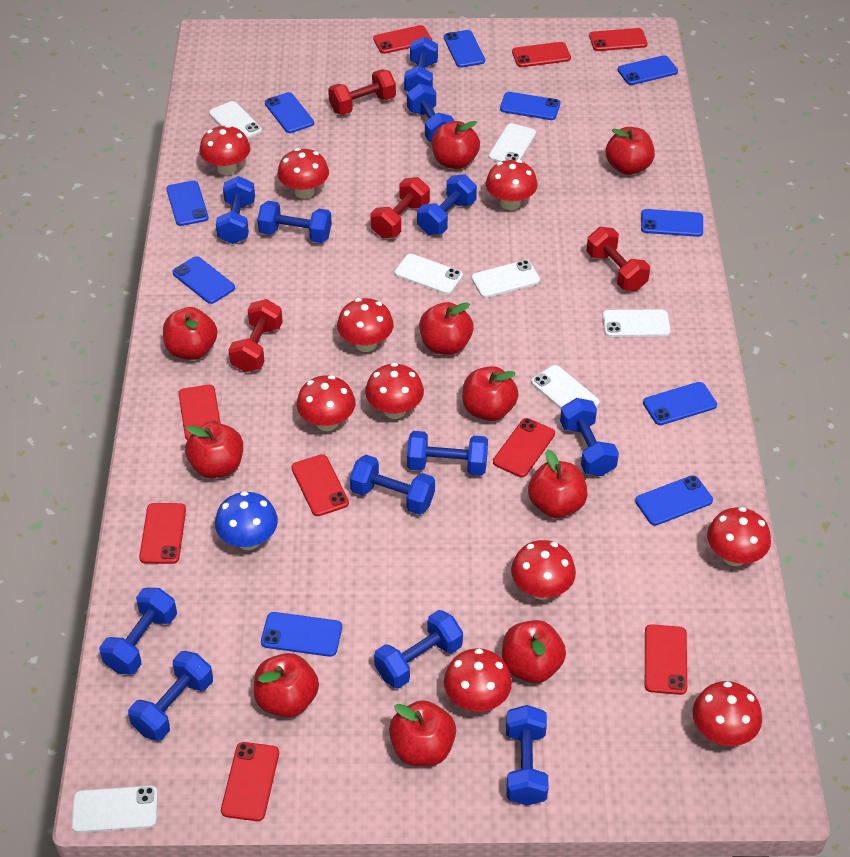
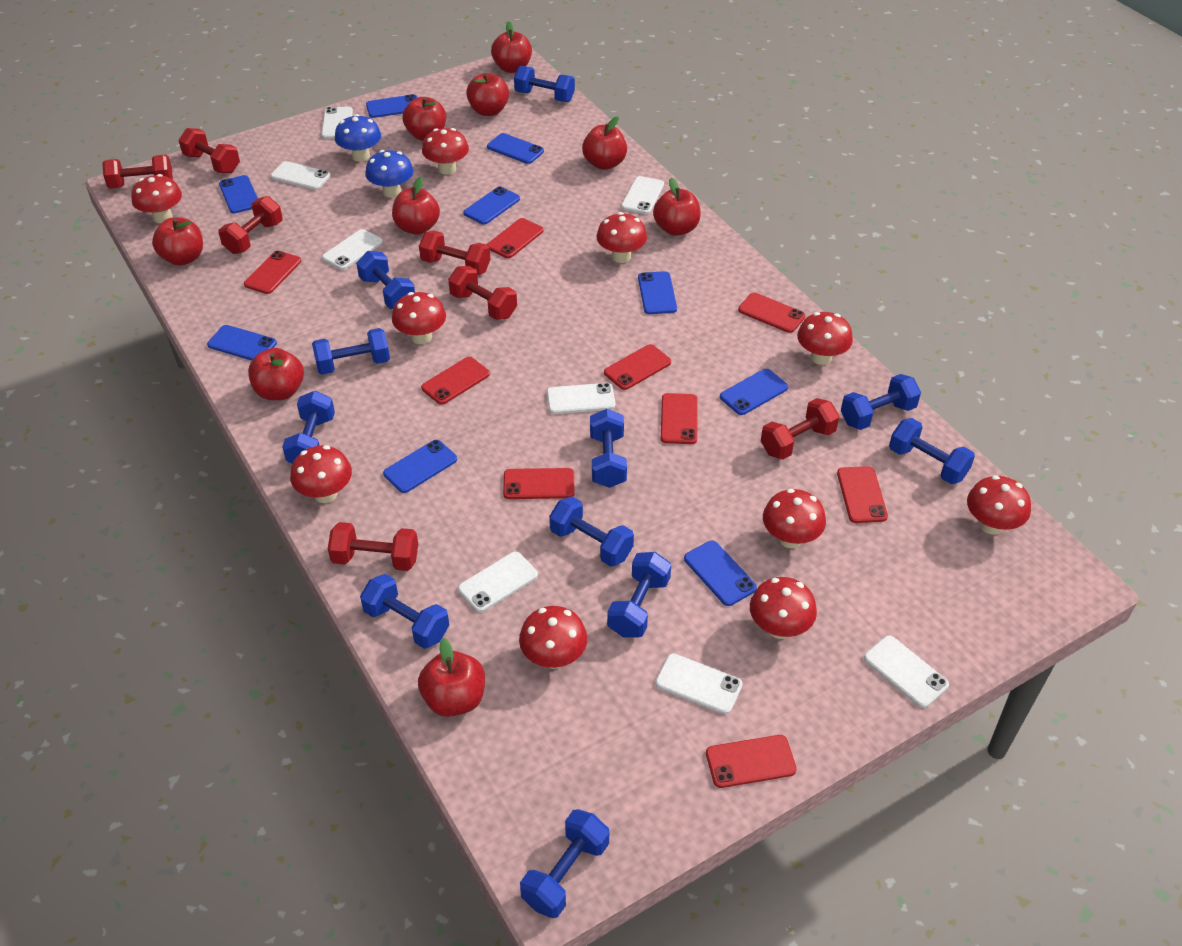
blue dumbbell: 12 -> 11
blue mushroom: 1 -> 2
blue phone: 10 -> 9
red apple: 10 -> 9
red dumbbell: 4 -> 7
white phone: 7 -> 8

